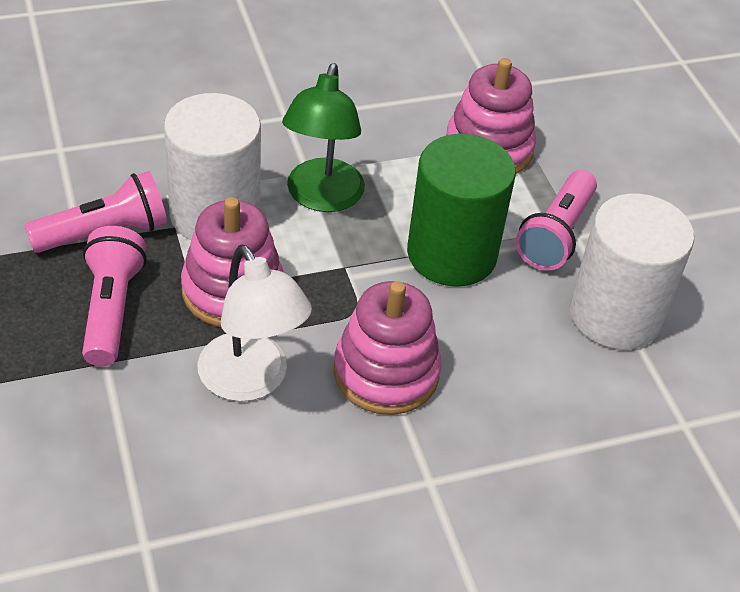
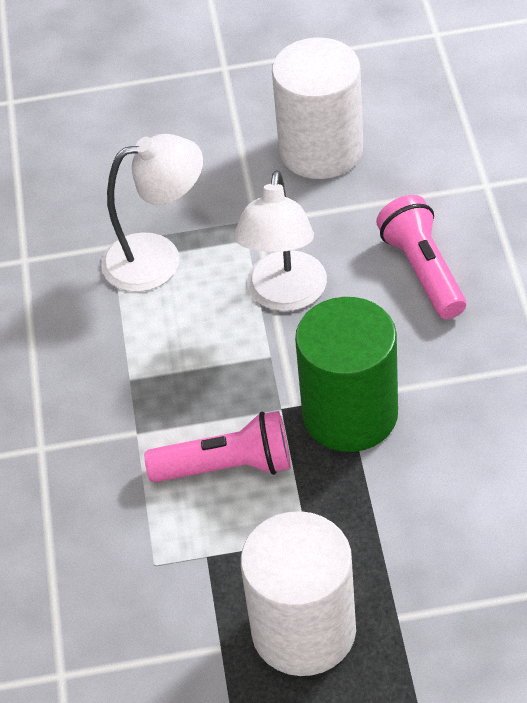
green lamp: 1 -> 0
pink flashlight: 3 -> 2
pink stacking toy: 3 -> 0
white lamp: 1 -> 2

